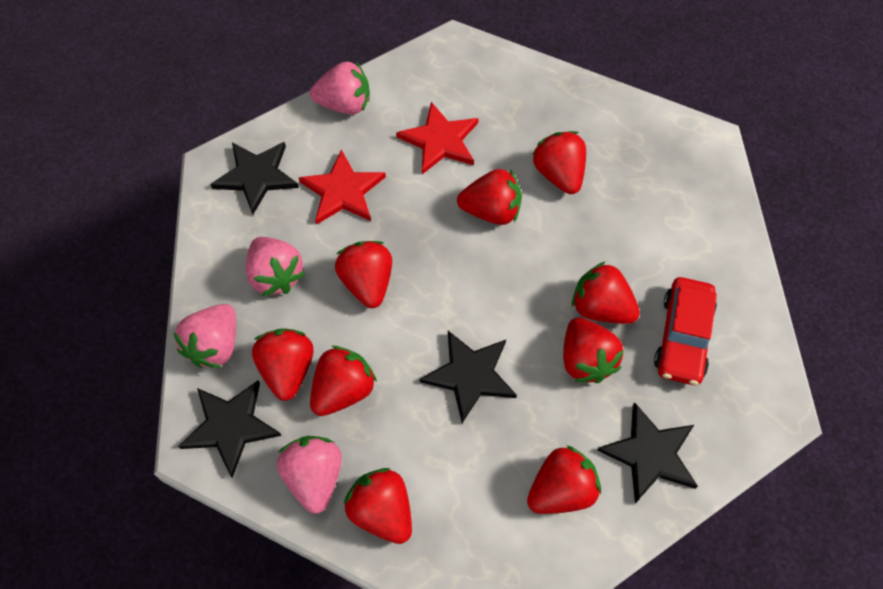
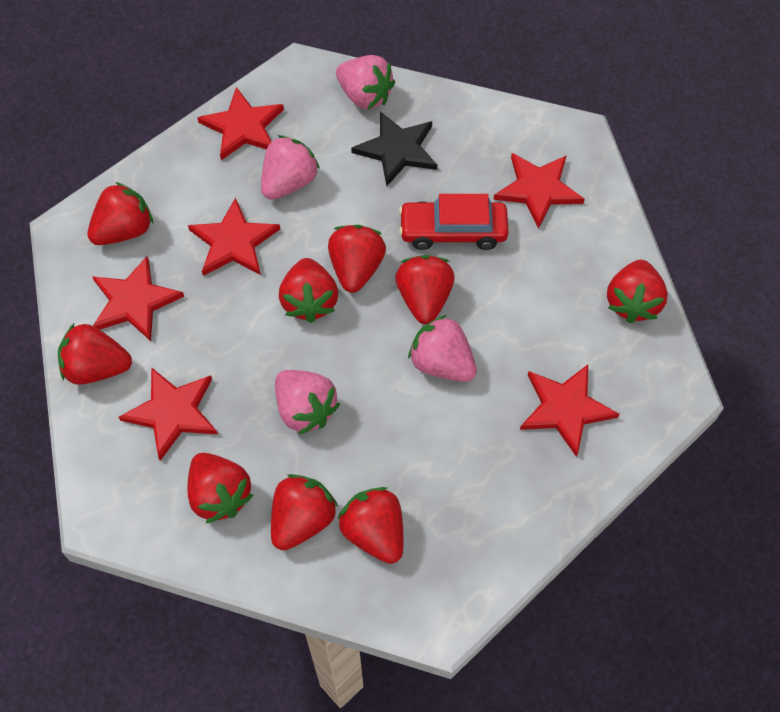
black star: 4 -> 1
red star: 2 -> 6

